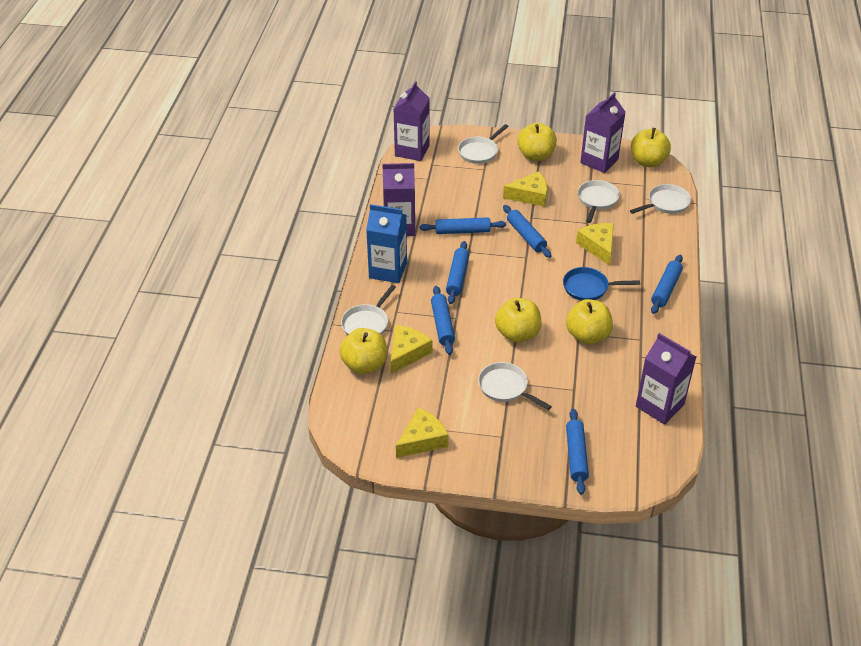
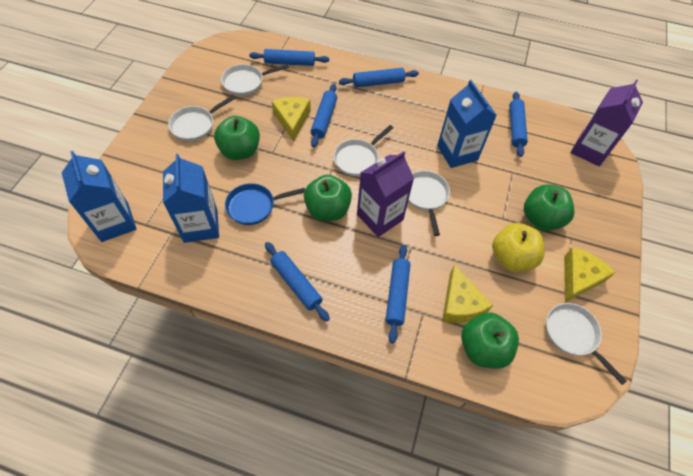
blue carton: 1 -> 3
green apple: 0 -> 4
purple carton: 4 -> 2
yellow apple: 5 -> 1
yellow cheese: 4 -> 3

